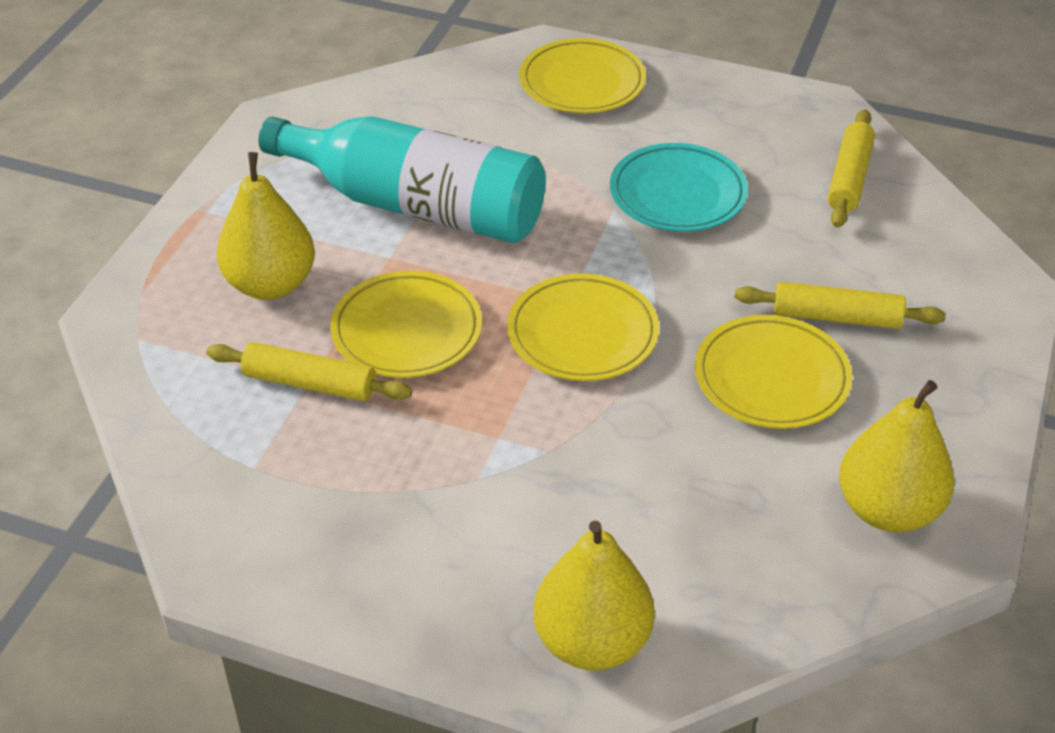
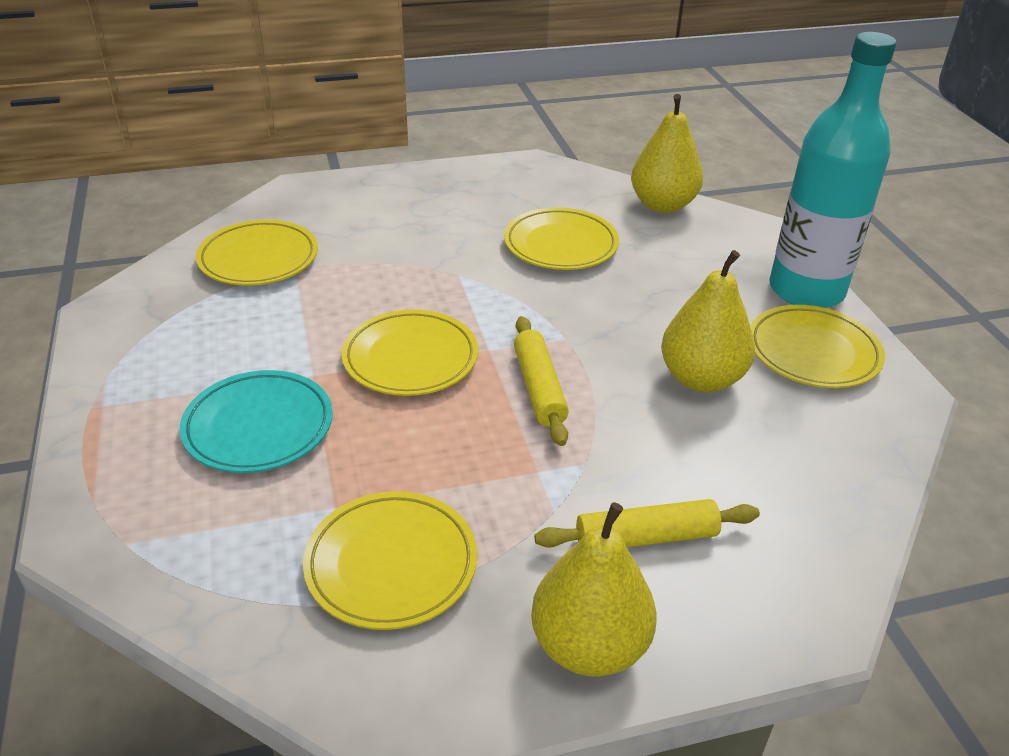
yellow plate: 4 -> 5
yellow rolling pin: 3 -> 2

